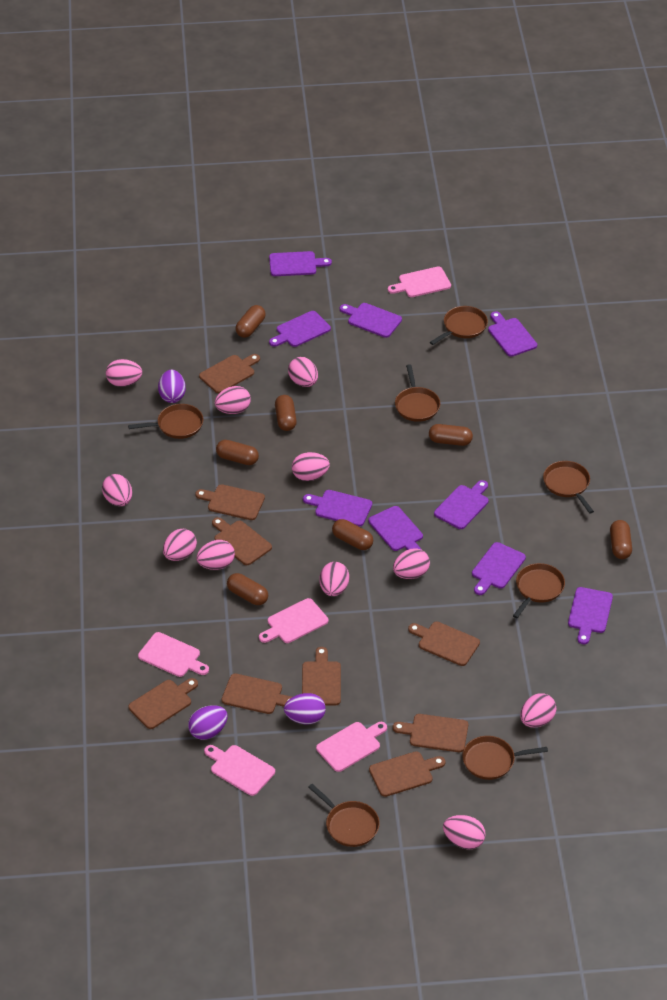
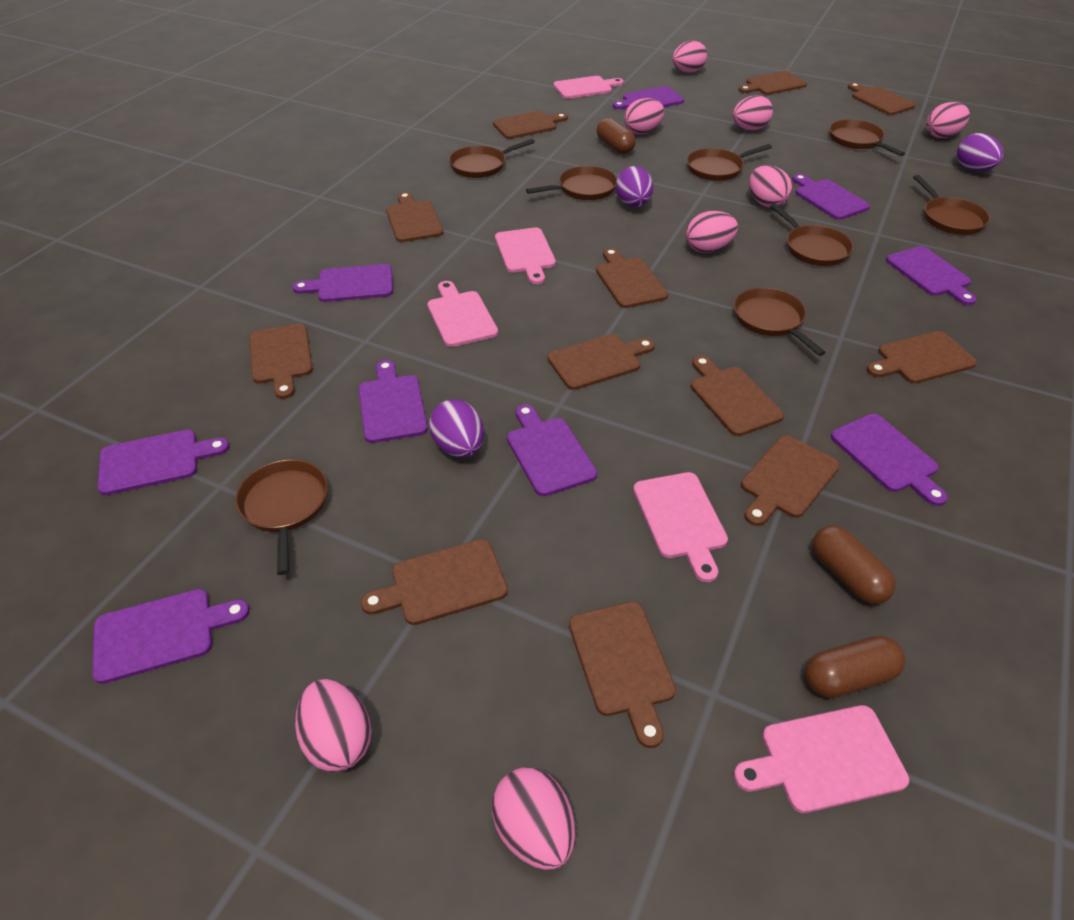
brown capsule: 7 -> 3
brown cutting board: 9 -> 12
brown pan: 7 -> 8
pink egg: 11 -> 8

